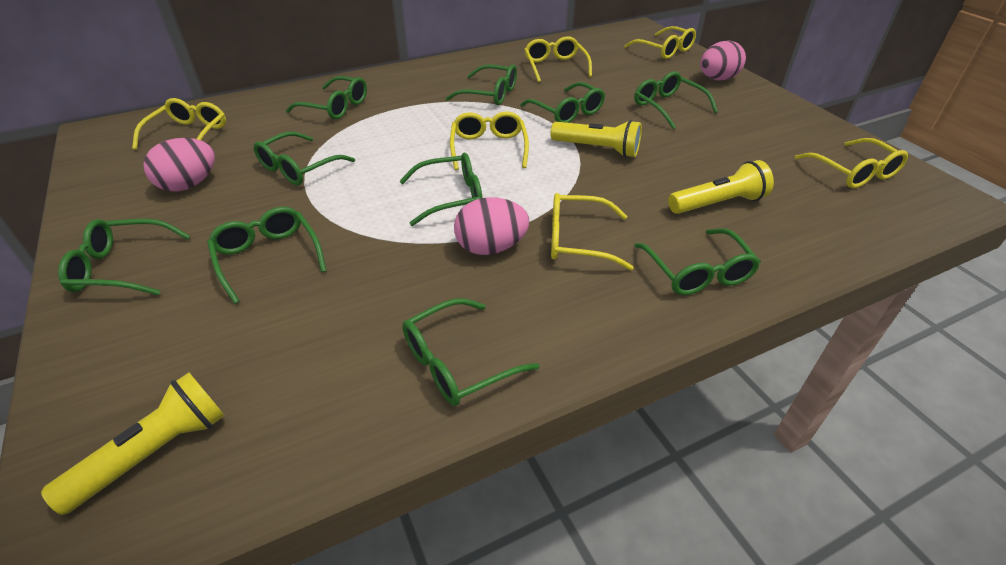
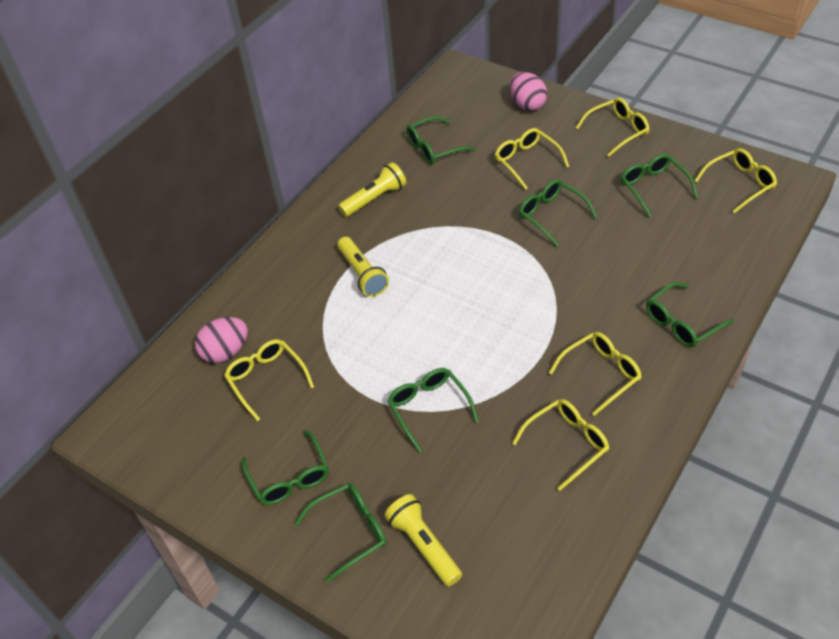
green glasses: 10 -> 7
pink egg: 3 -> 2

